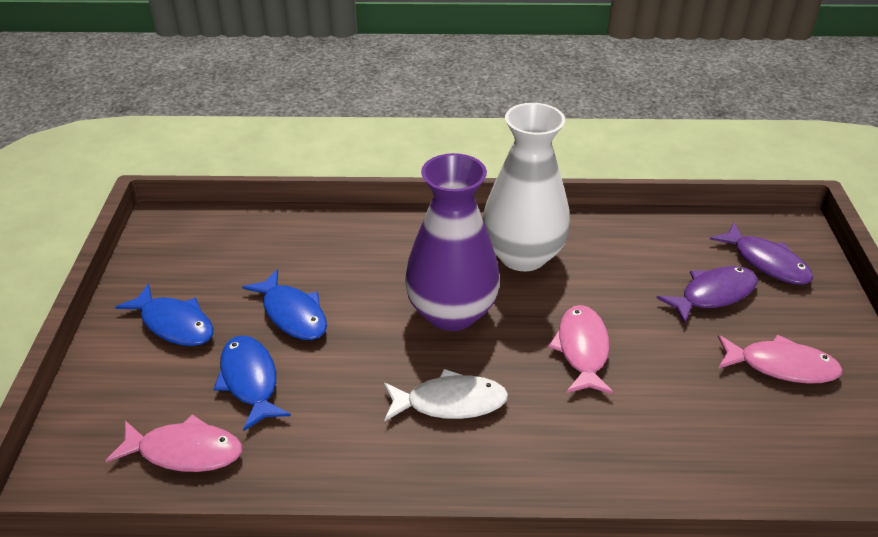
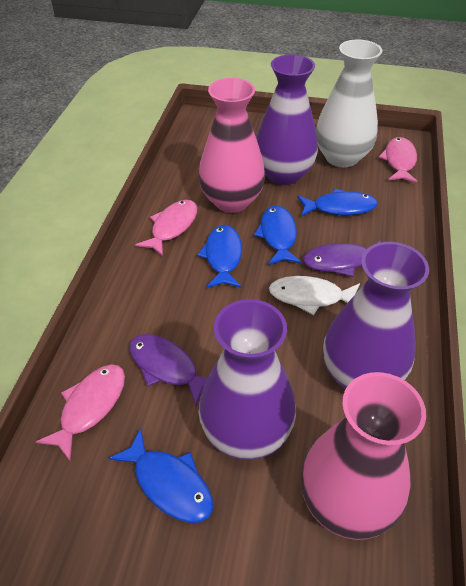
blue fish: 3 -> 4
pink vase: 0 -> 2
purple vase: 1 -> 3

